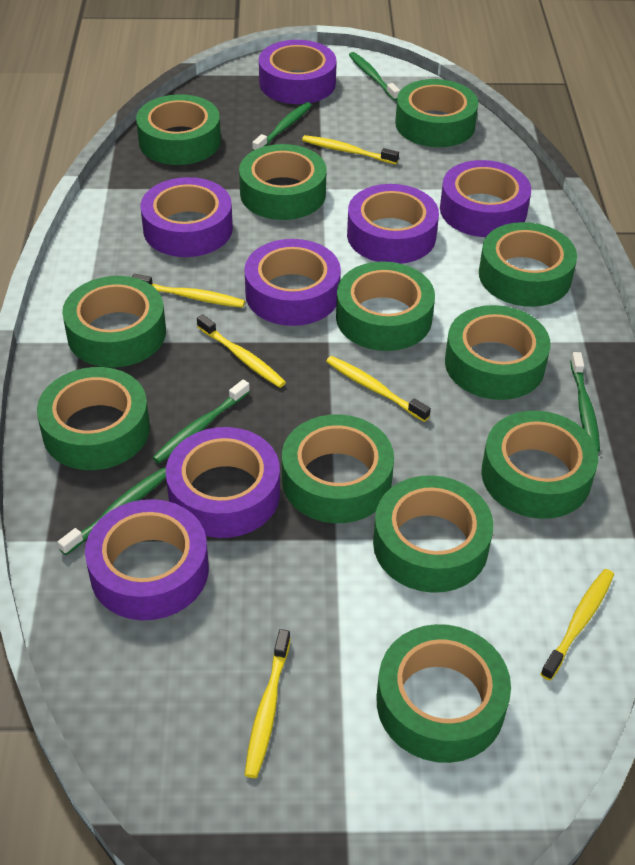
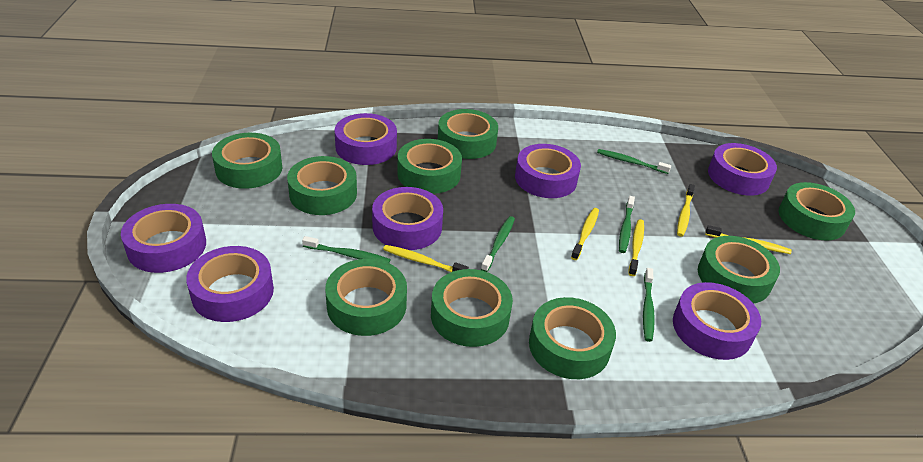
green tape: 12 -> 9
yellow toothbrush: 6 -> 5

